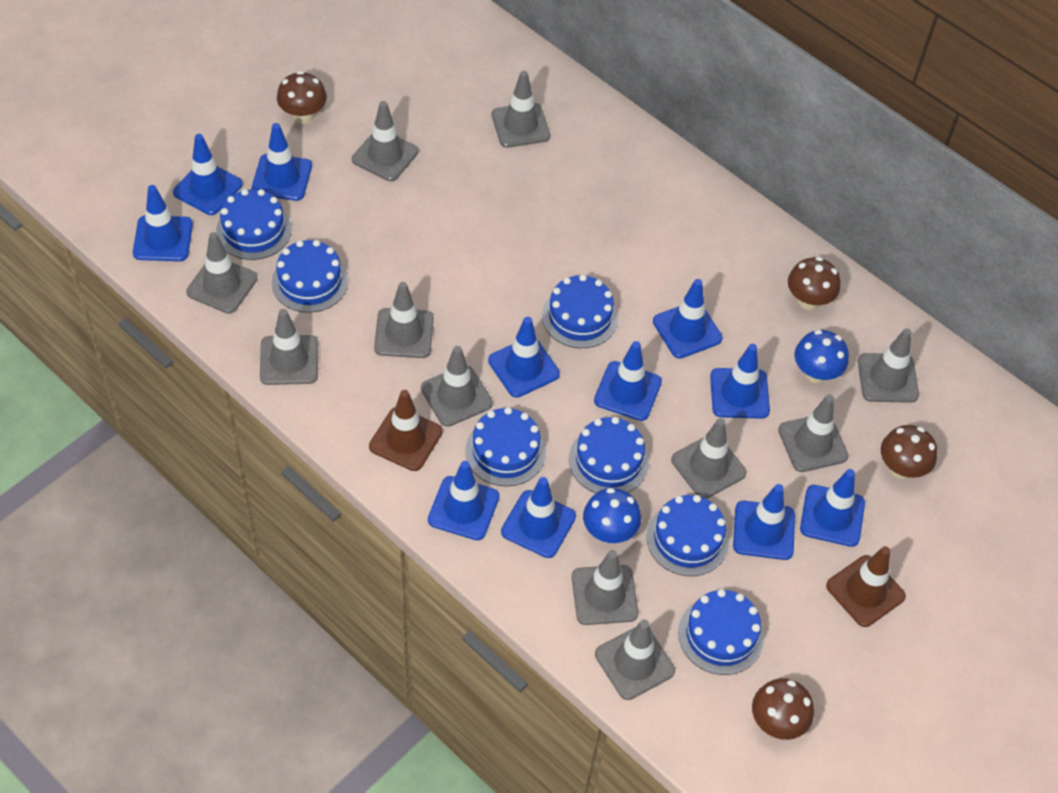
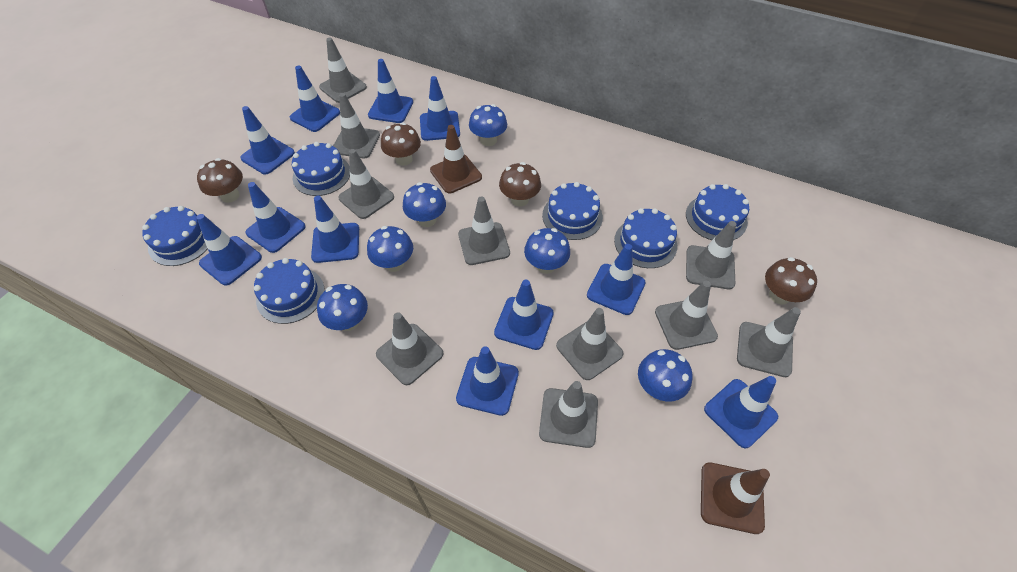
blue cake: 7 -> 6
blue mushroom: 2 -> 6
grey traffic cone: 11 -> 10

